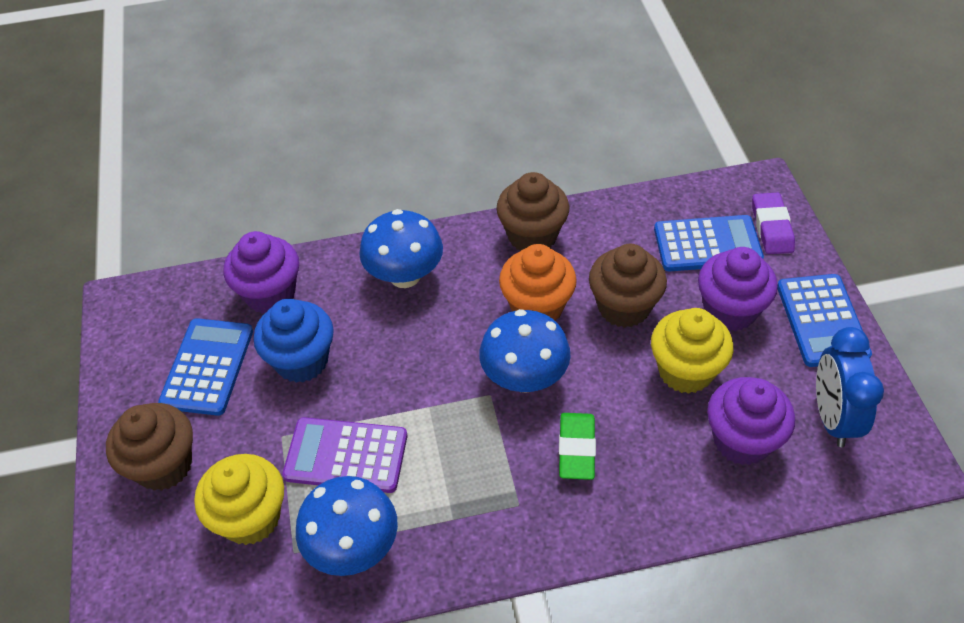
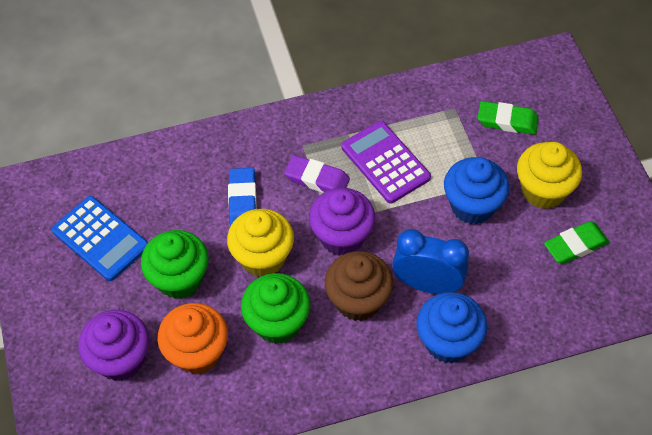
blue calculator: 3 -> 1
blue cupcake: 1 -> 2
blue eraser: 0 -> 1
blue mushroom: 3 -> 0
brown cupcake: 3 -> 1
green cupcake: 0 -> 2
green eraser: 1 -> 2
purple cupcake: 3 -> 2

